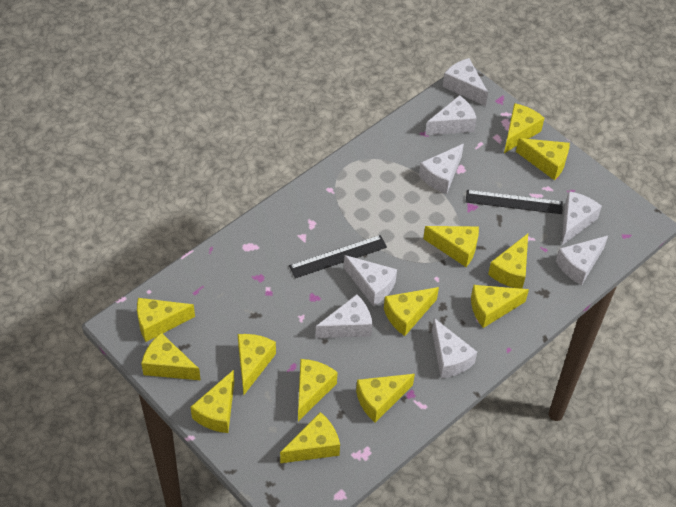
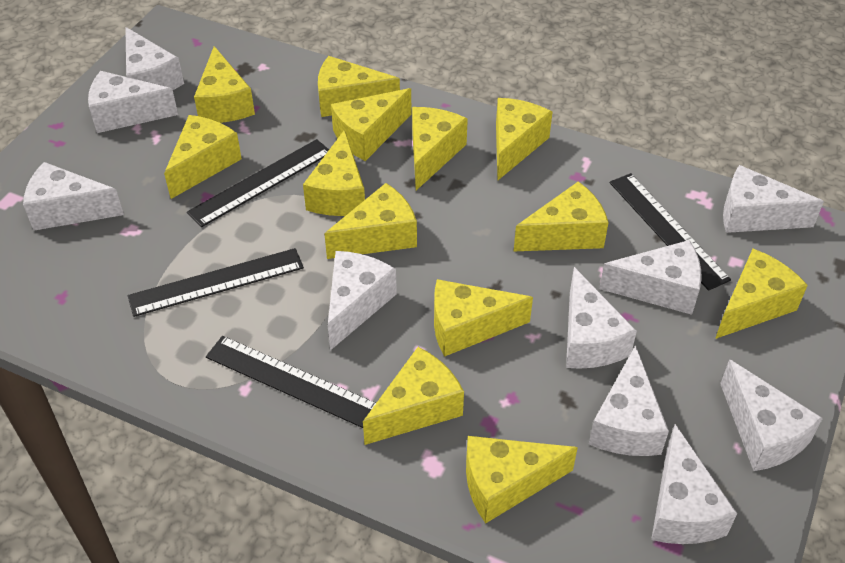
black ruler: 2 -> 4
white cheese: 8 -> 10

